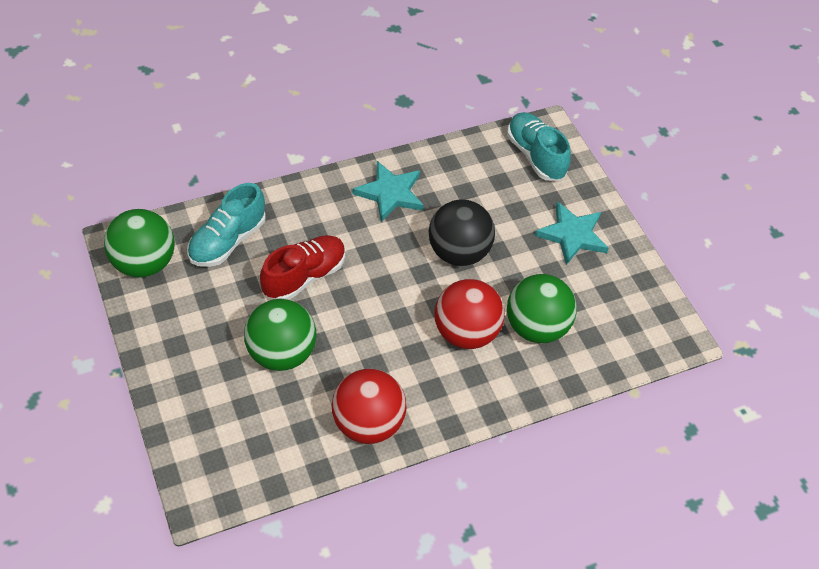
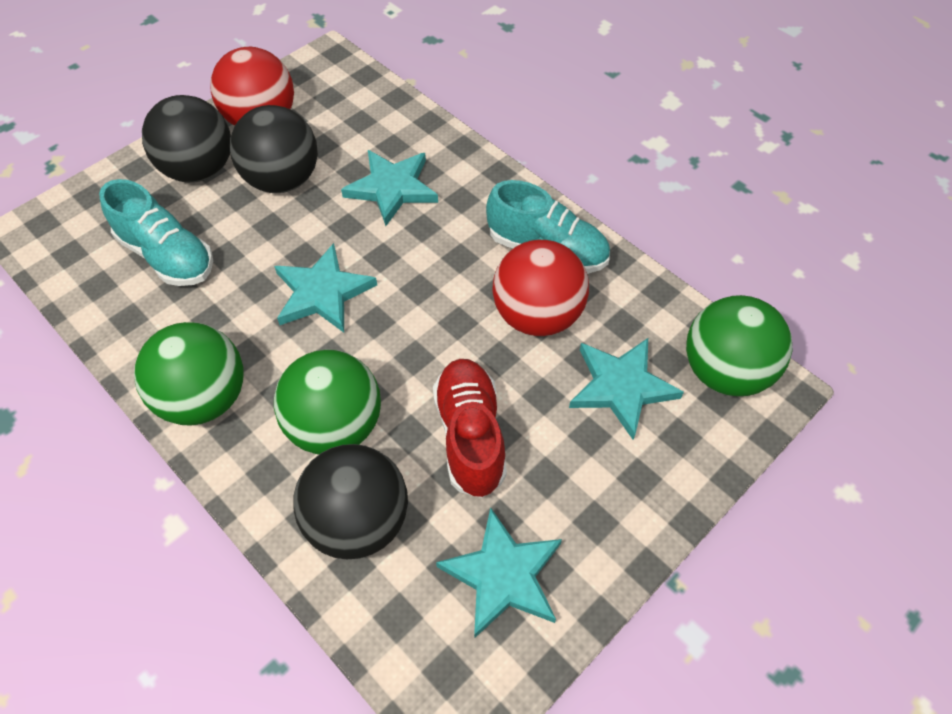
black ball: 1 -> 3
turquoise star: 2 -> 4

